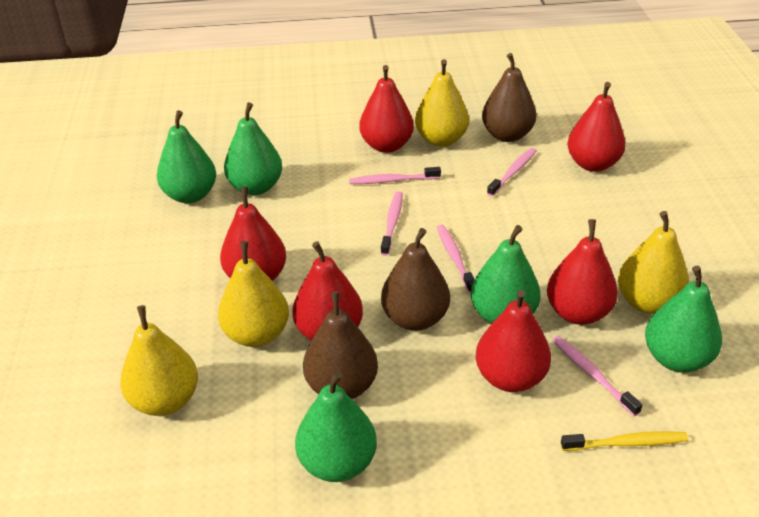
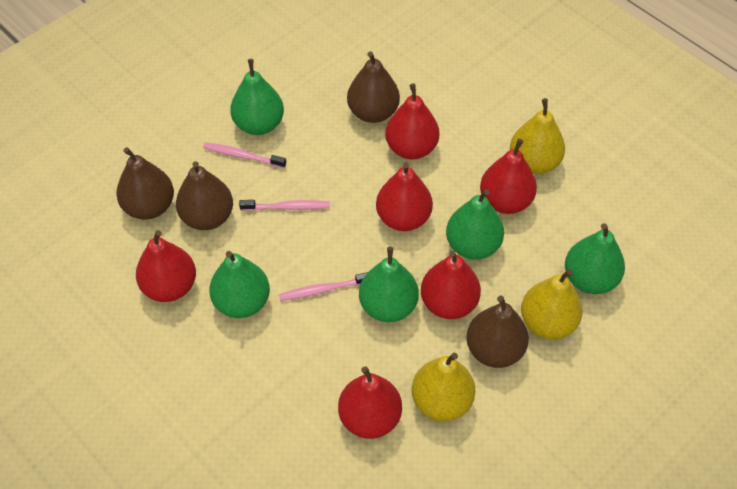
brown pear: 3 -> 4
pink toothbrush: 5 -> 3
yellow pear: 4 -> 3
yellow toothbrush: 1 -> 0

